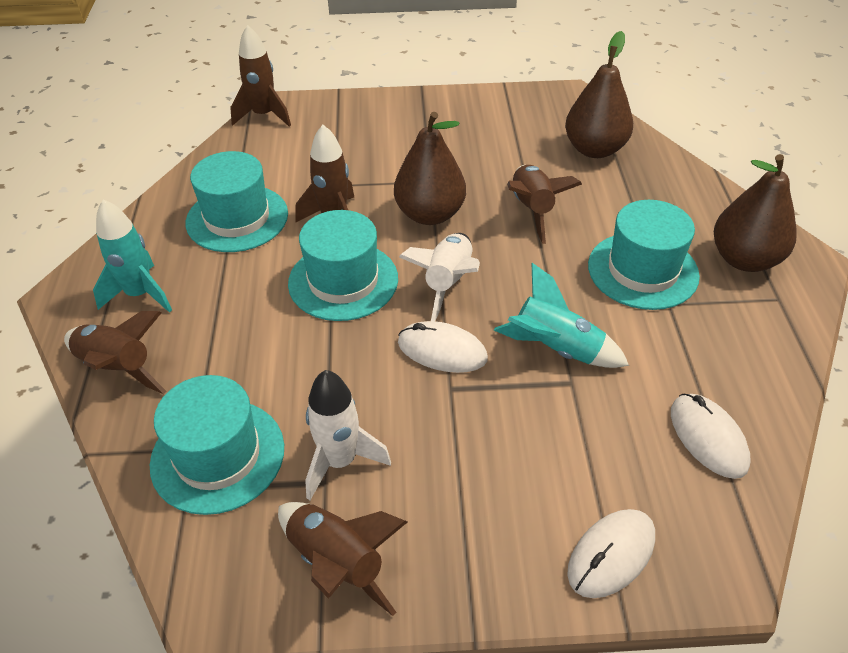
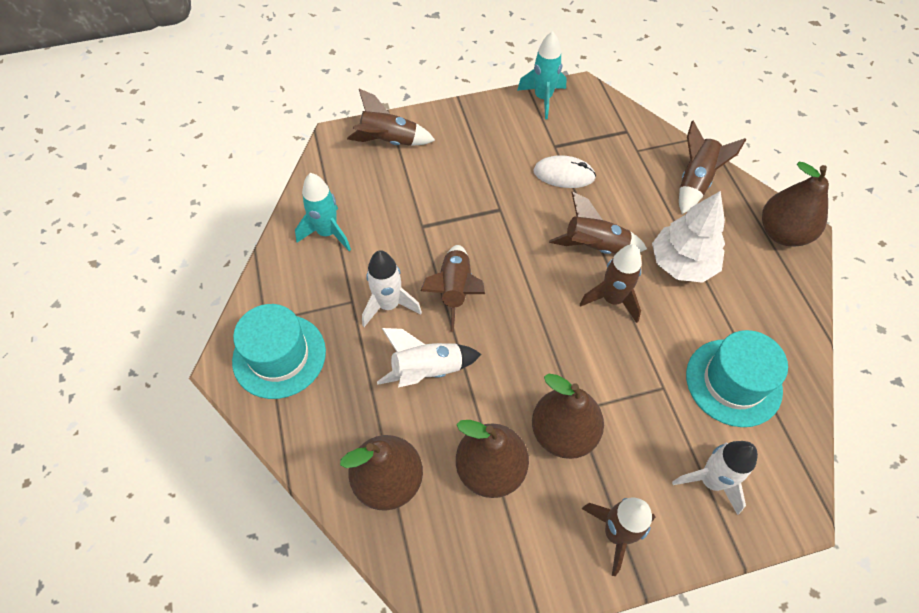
brown pear: 3 -> 4
brown rocket: 5 -> 6
turquoise hat: 4 -> 2
white mouse: 3 -> 1
white rocket: 2 -> 3
white tree: 0 -> 1

